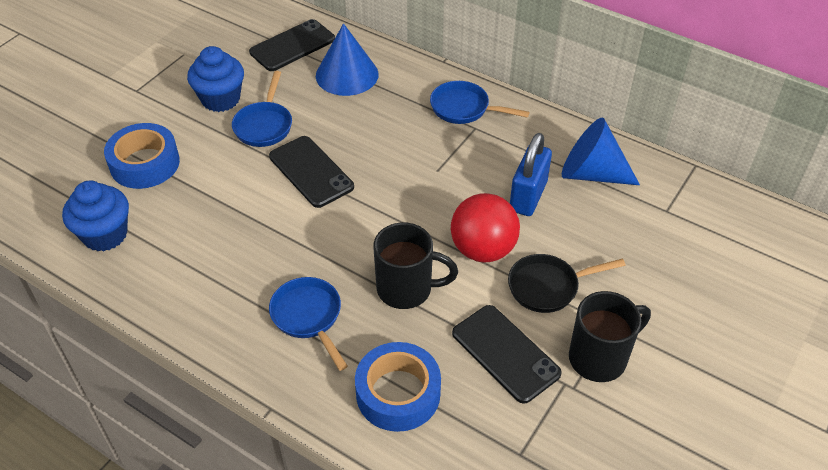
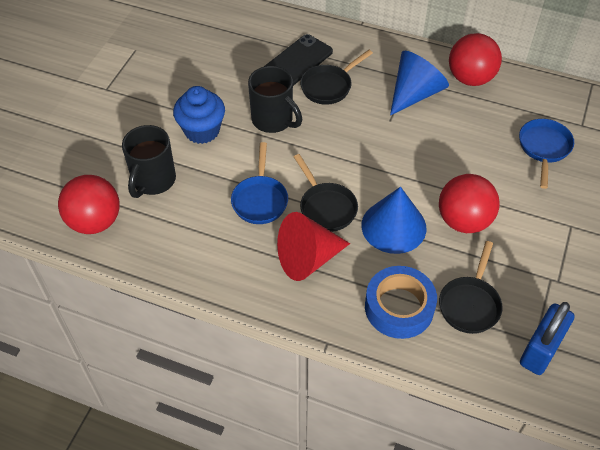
black pan: 1 -> 3
black phone: 3 -> 1
blue cupcake: 2 -> 1
blue pan: 3 -> 2
blue tape: 2 -> 1
red ball: 1 -> 3
red cone: 0 -> 1

